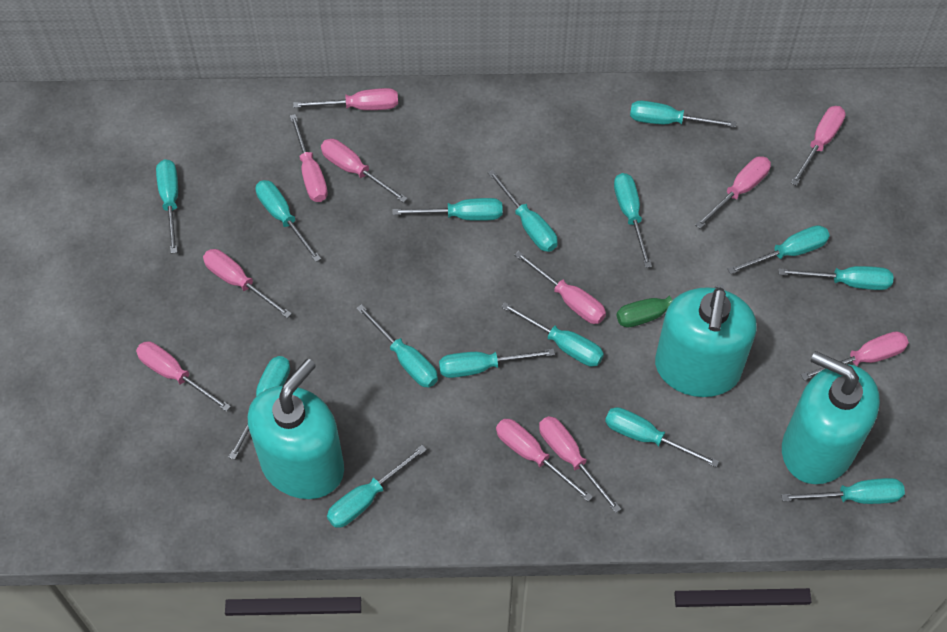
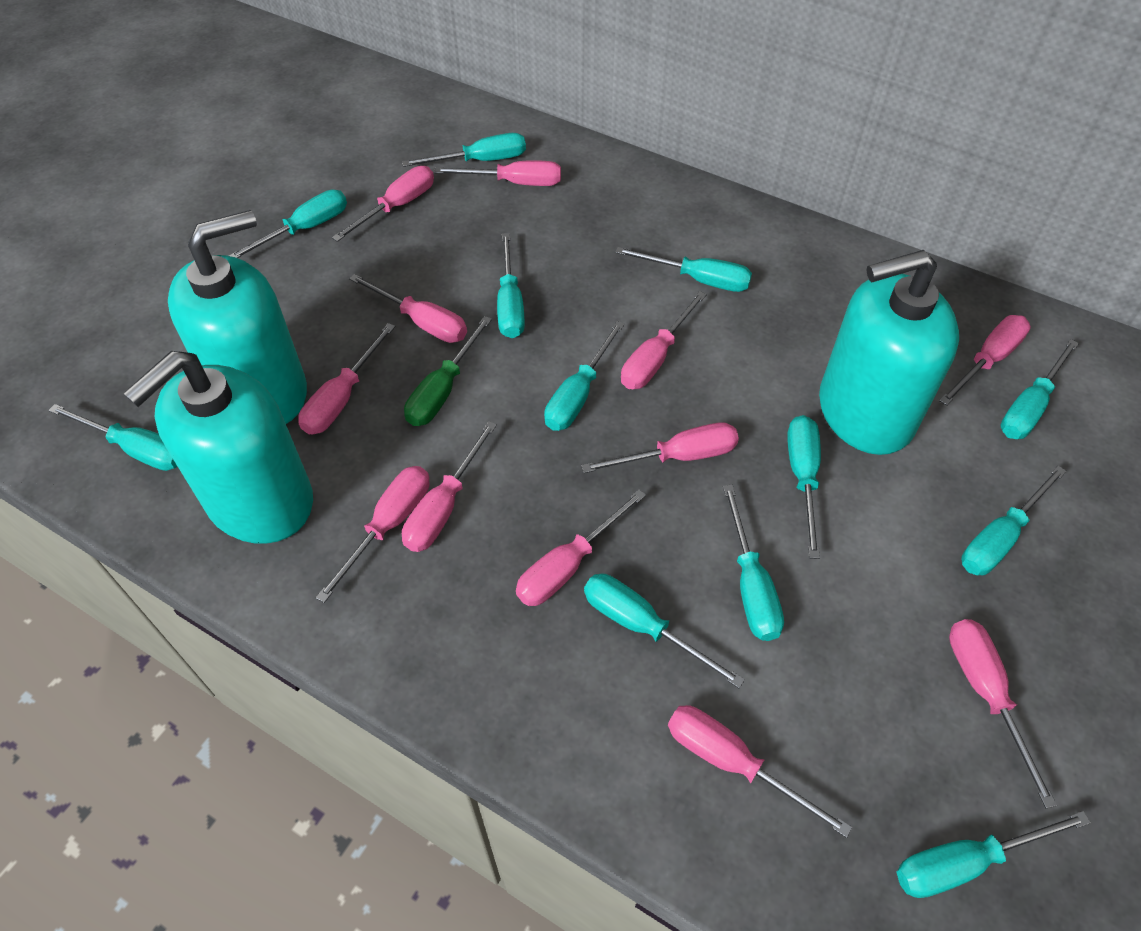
pink screwdriver: 11 -> 12
turquoise screwdriver: 15 -> 12

